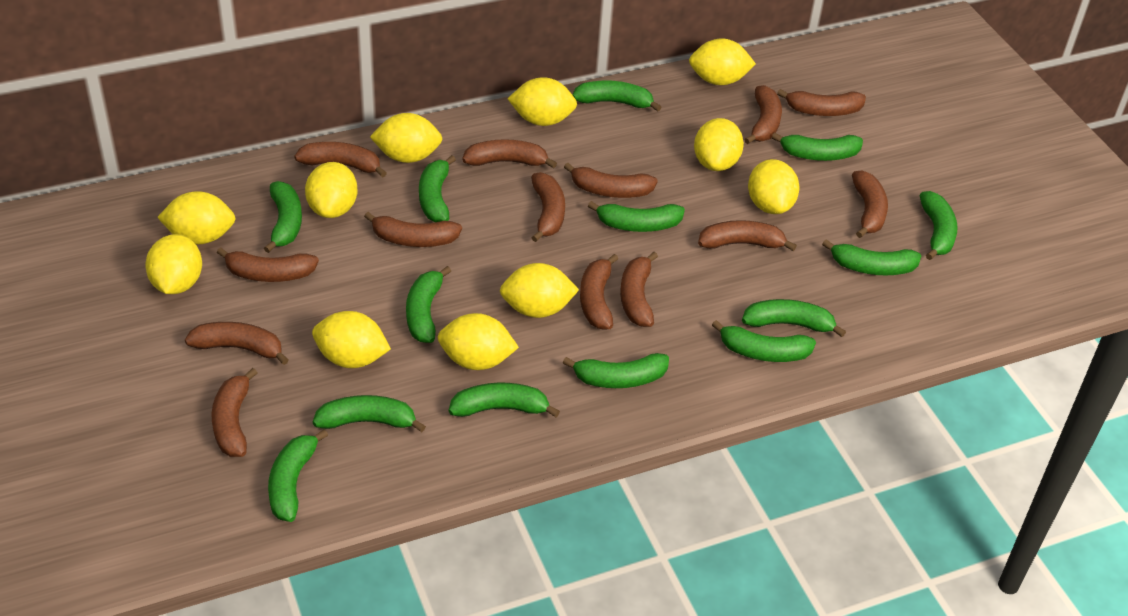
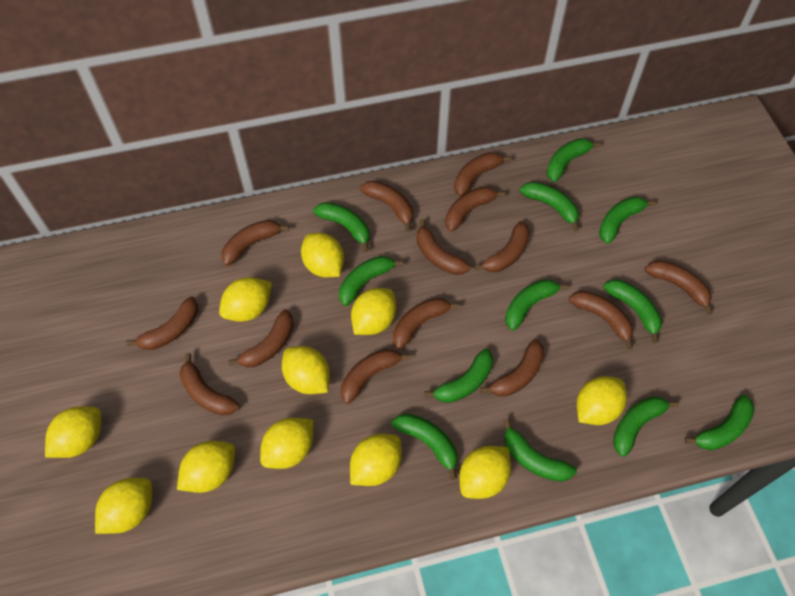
green banana: 14 -> 12

